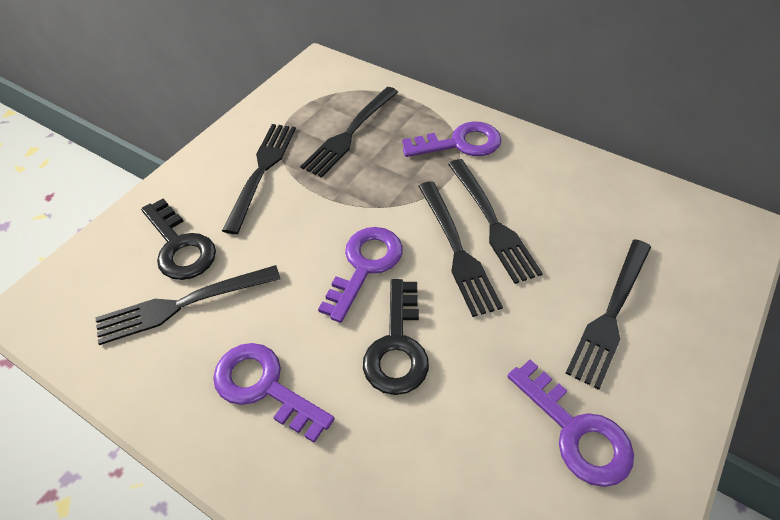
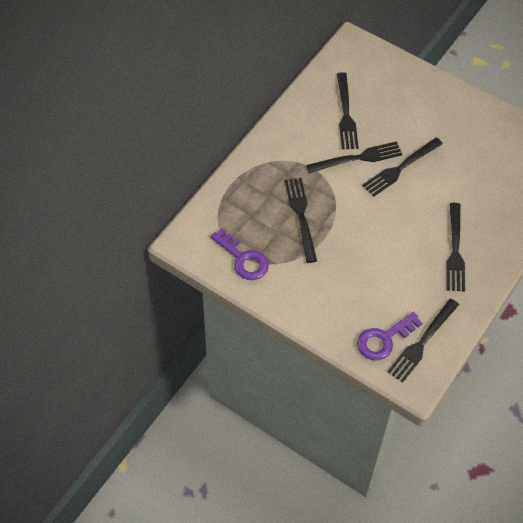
black key: 2 -> 0
purple key: 4 -> 2

